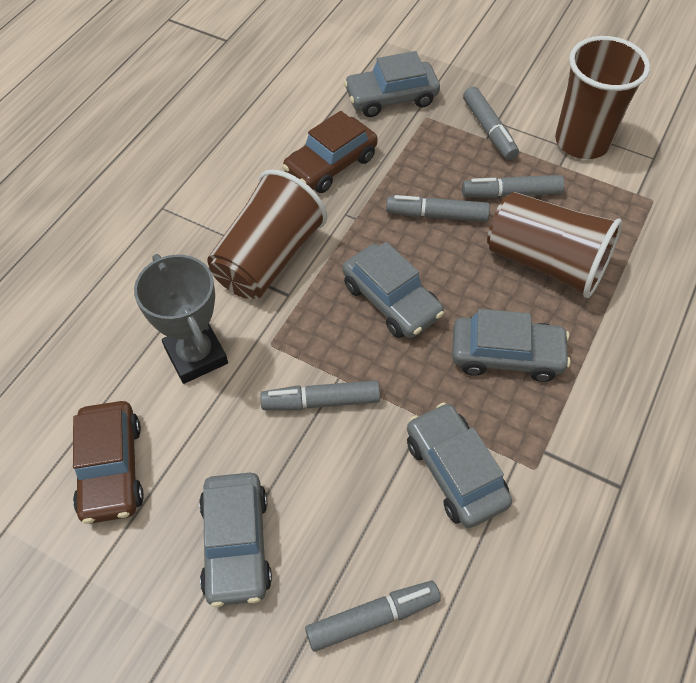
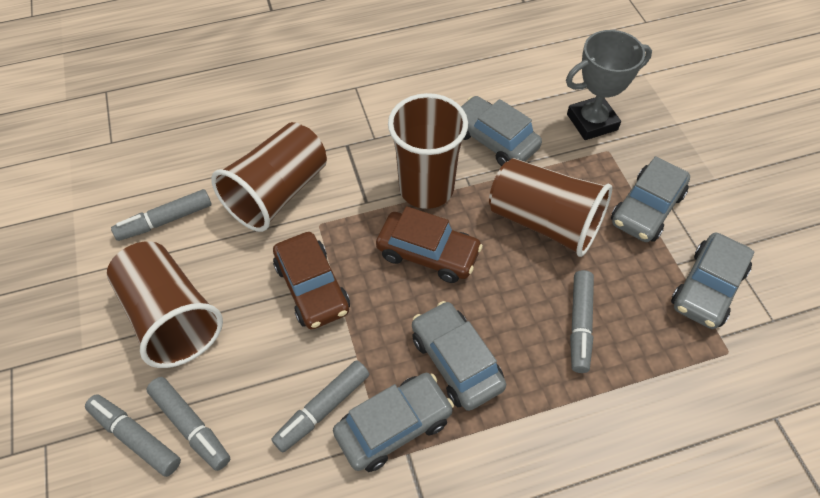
brown cup: 3 -> 4

